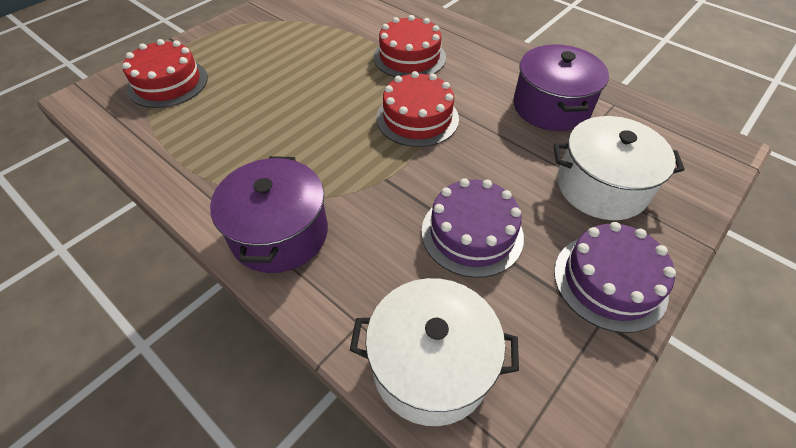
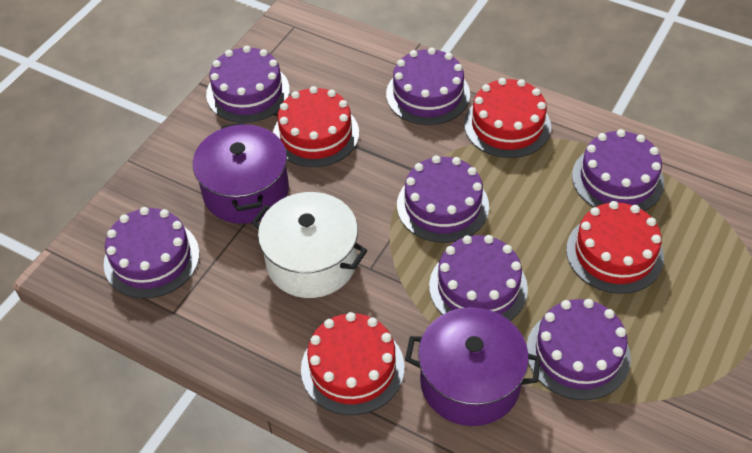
purple cake: 2 -> 7
red cake: 3 -> 4
white pot: 2 -> 1

